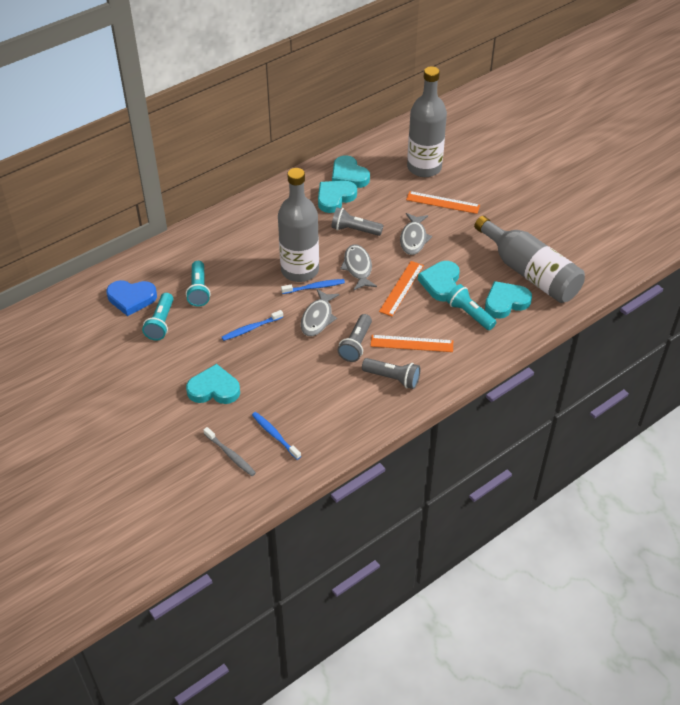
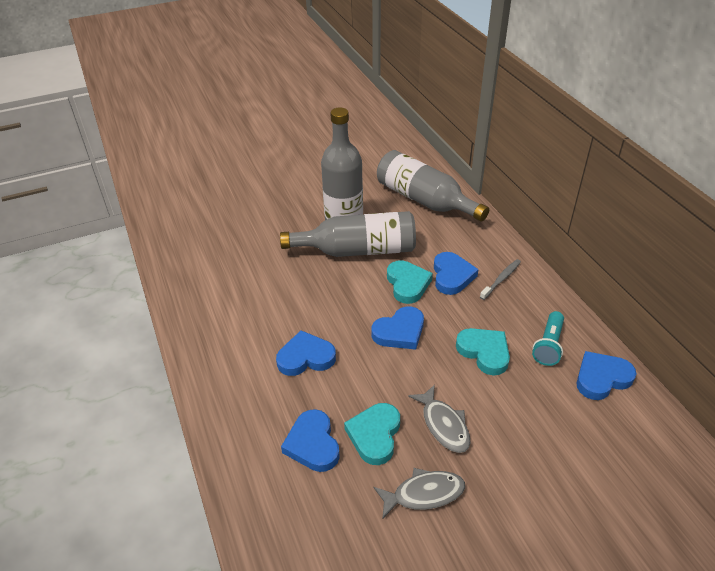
blue heart: 1 -> 5
blue toothbrush: 3 -> 0
grey fish: 3 -> 2
grey flashlight: 3 -> 0
orange ruler: 3 -> 0
turquoise flashlight: 3 -> 1
turquoise heart: 5 -> 3

